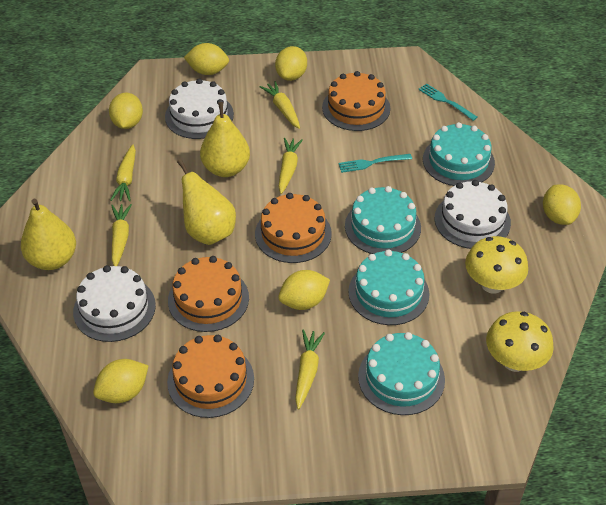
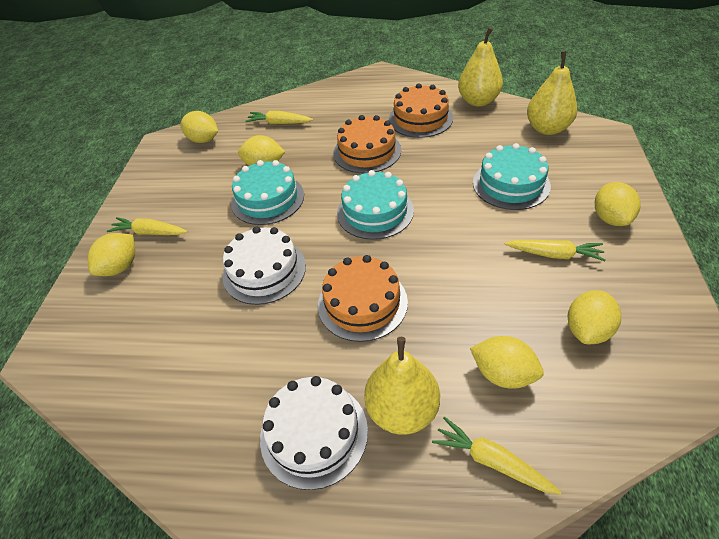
orange cake: 4 -> 3
turquoise cake: 4 -> 3
turquoise fork: 2 -> 0
white cake: 3 -> 2
yellow carrot: 5 -> 4
yellow mushroom: 2 -> 0

